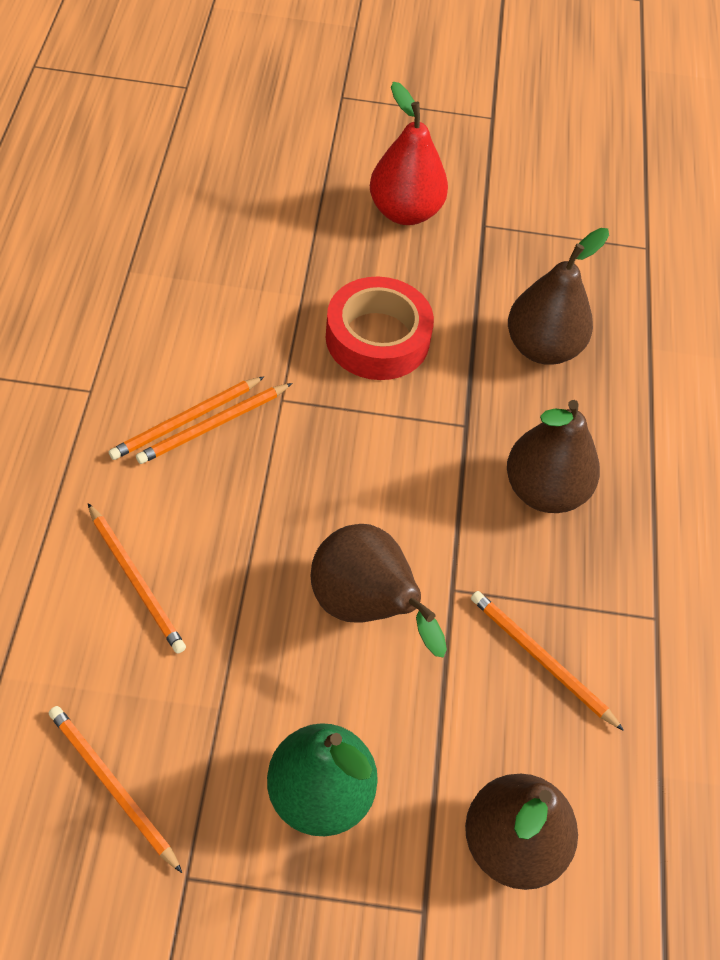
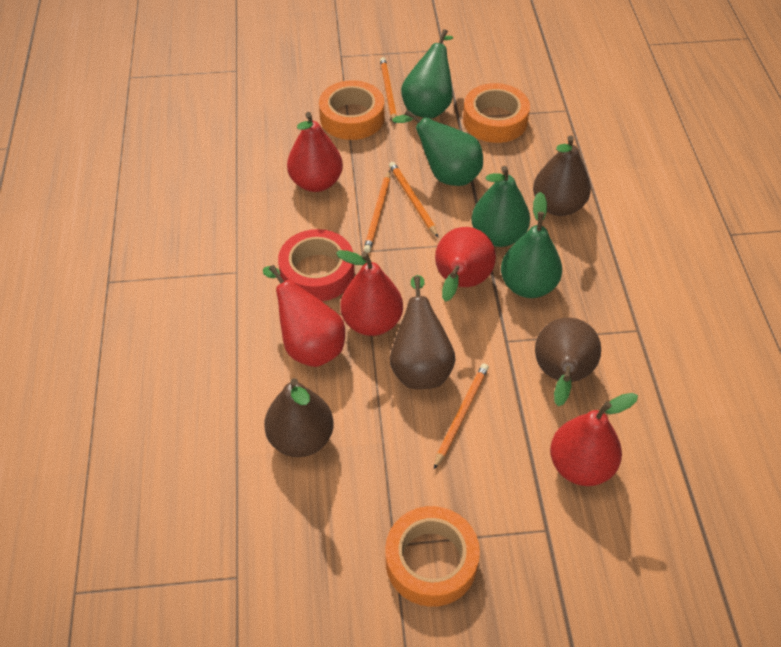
green pear: 1 -> 4
orange pencil: 5 -> 4
orange tape: 0 -> 3
red pear: 1 -> 5

